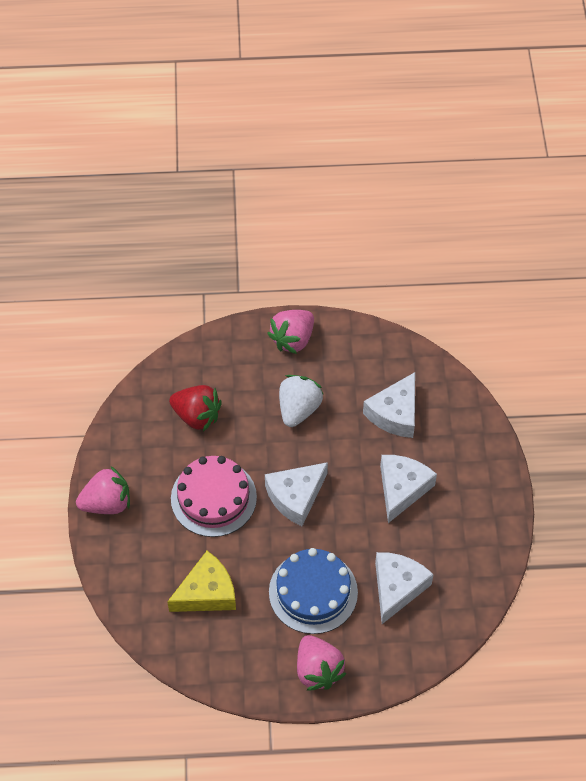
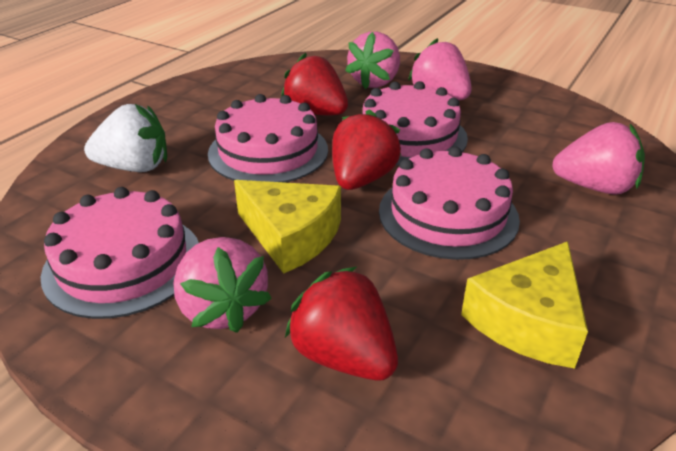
blue cake: 1 -> 0
pink cake: 1 -> 4
pink strawberry: 3 -> 4
red strawberry: 1 -> 3
white cheese: 4 -> 0
yellow cheese: 1 -> 2

